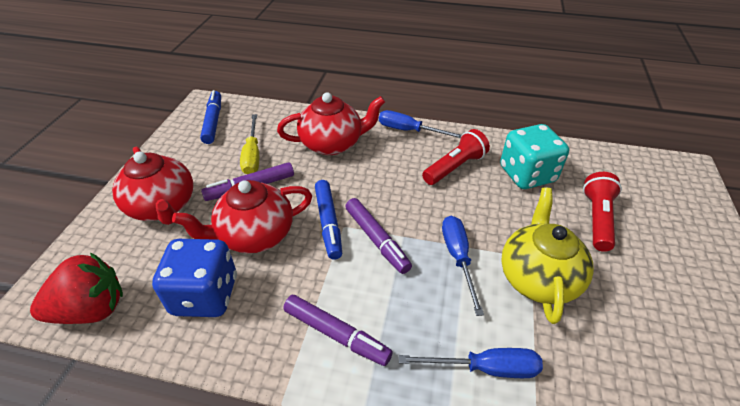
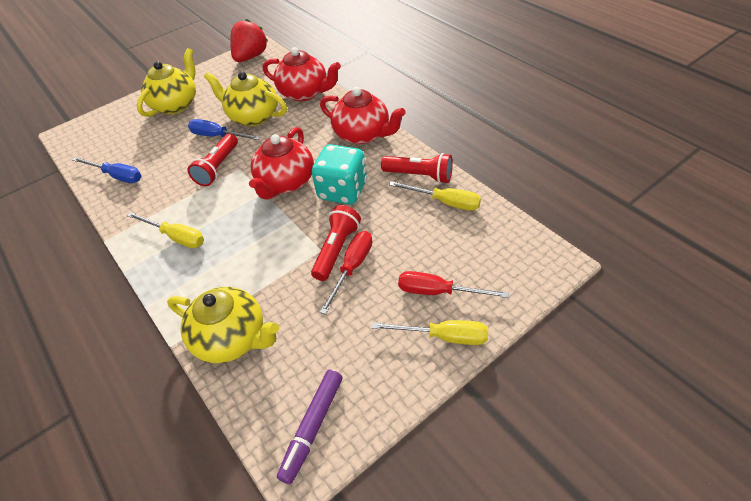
blue dice: 1 -> 0
blue marker: 2 -> 0
blue screwdriver: 3 -> 2
purple marker: 3 -> 1
red flashlight: 2 -> 3
red screwdriver: 0 -> 2
yellow screwdriver: 1 -> 3
yellow teapot: 1 -> 3

